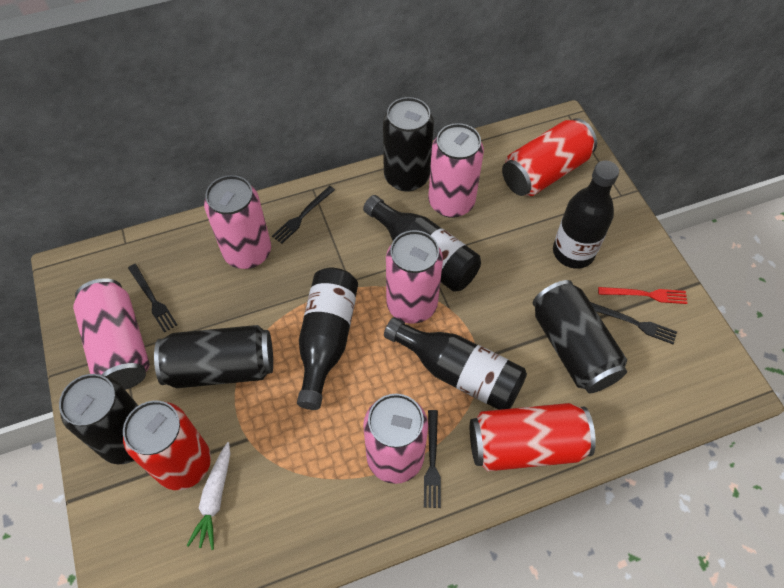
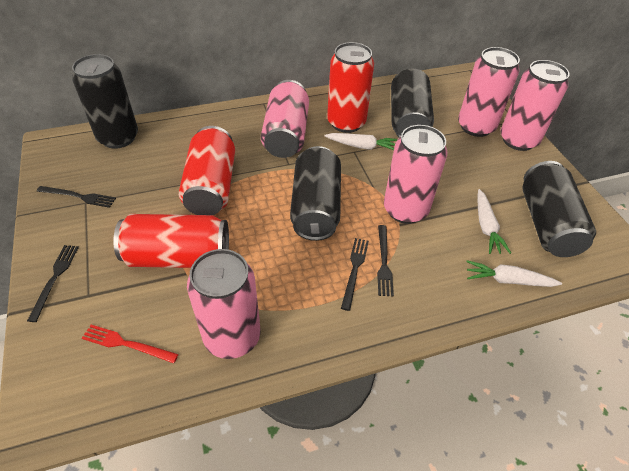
black bottle: 4 -> 0
white carrot: 1 -> 3

